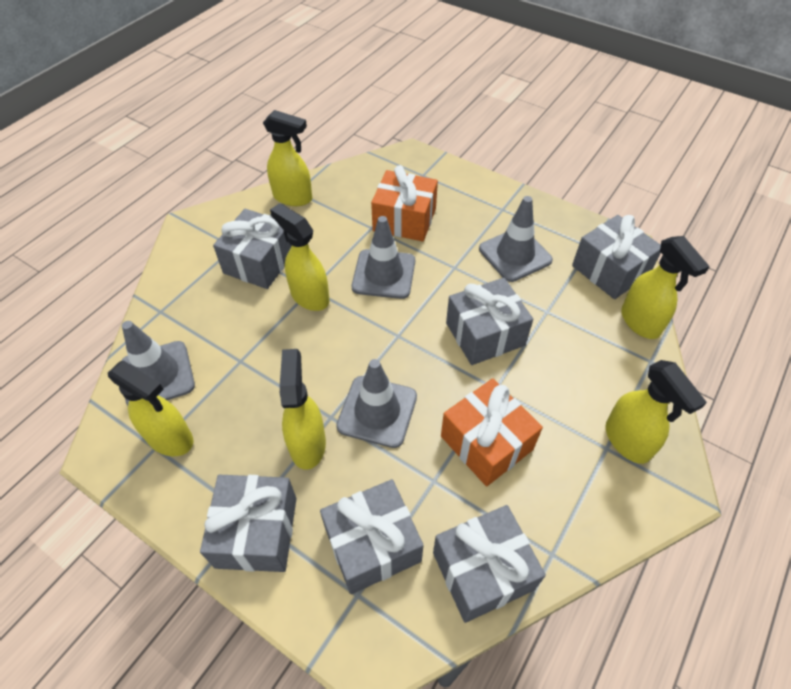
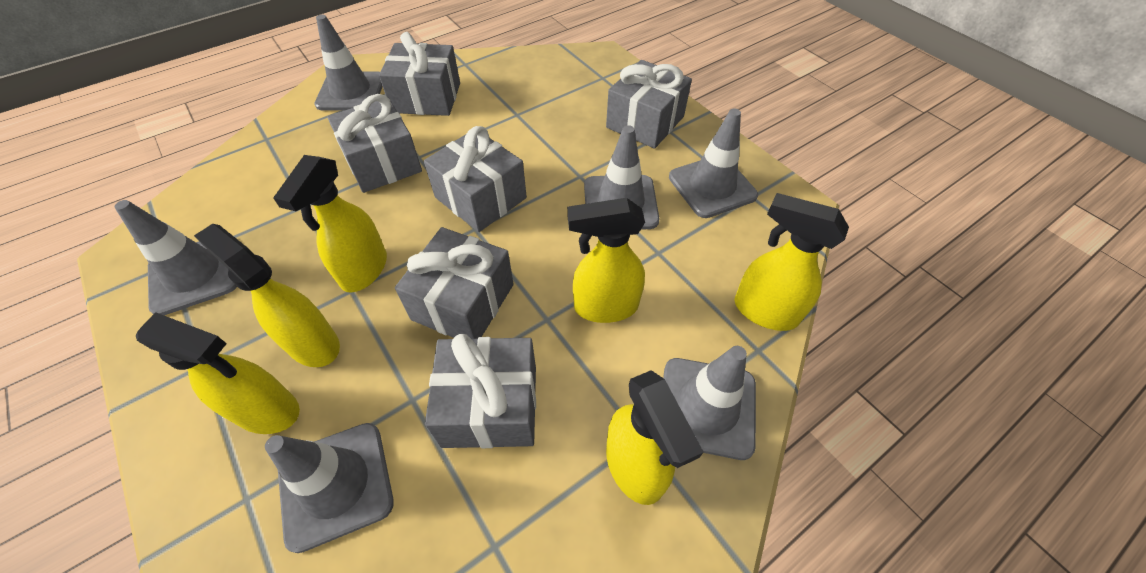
grey traffic cone: 4 -> 6
orange gift: 2 -> 0

